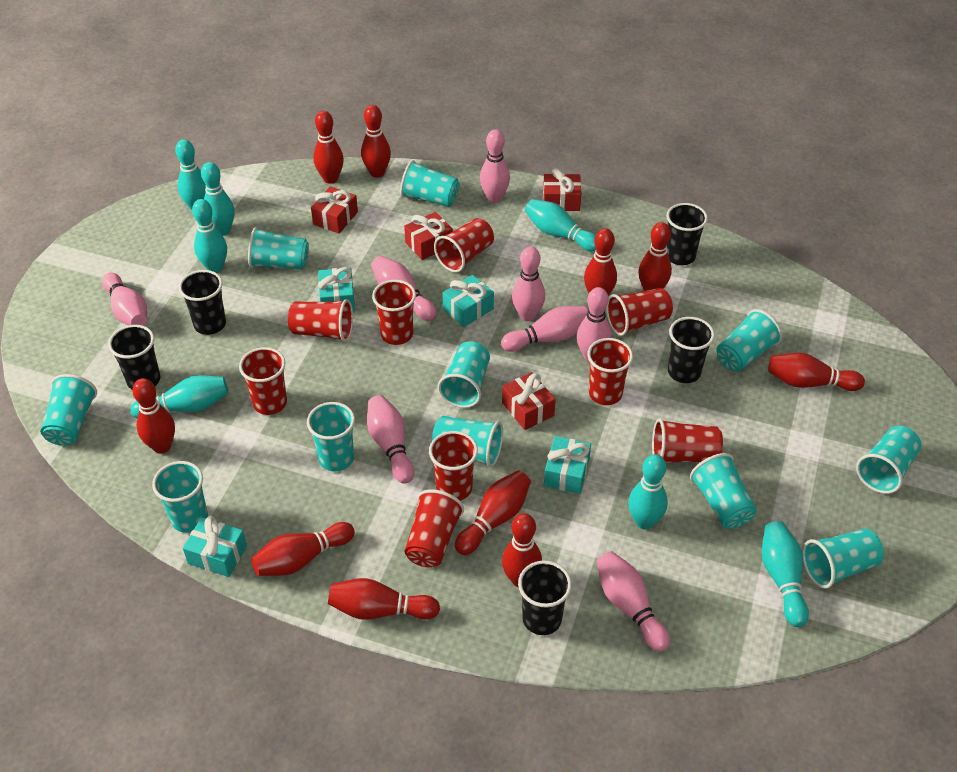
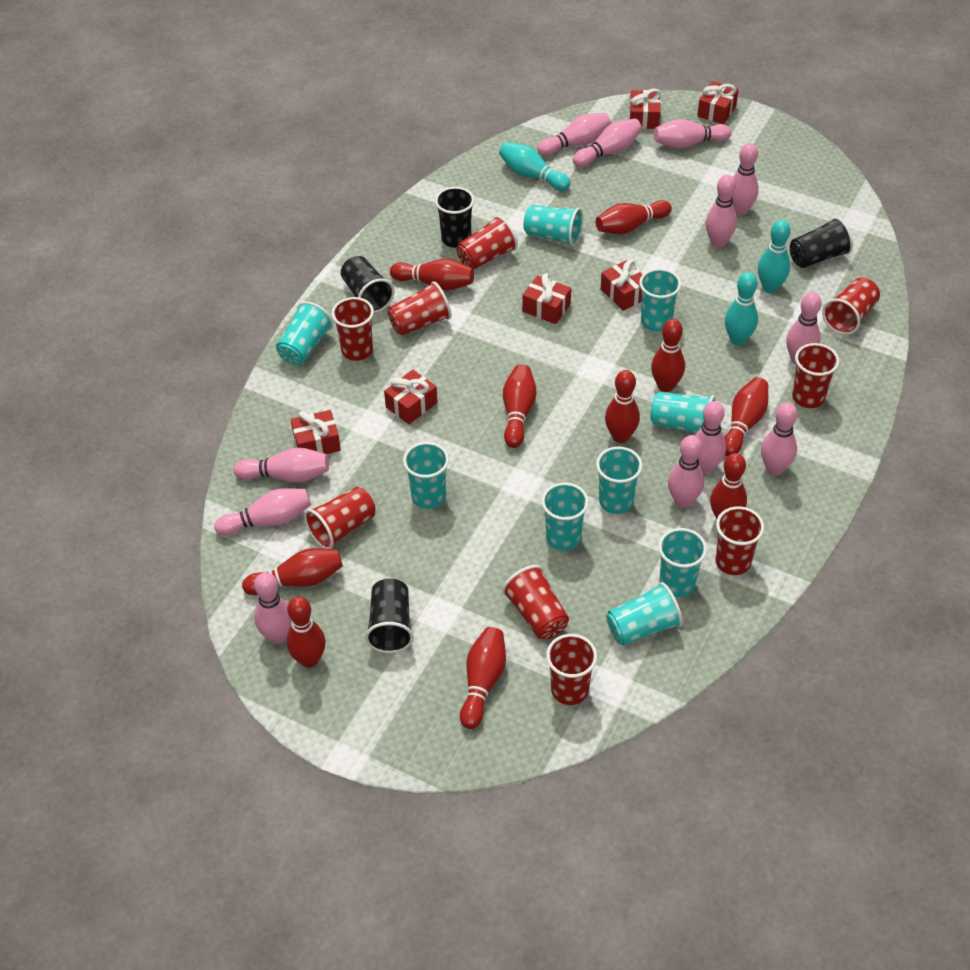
black cup: 5 -> 4
pink bowling pin: 8 -> 12
red gift: 4 -> 6
turquoise bowling pin: 7 -> 3
turquoise cup: 11 -> 9
turquoise gift: 4 -> 0

